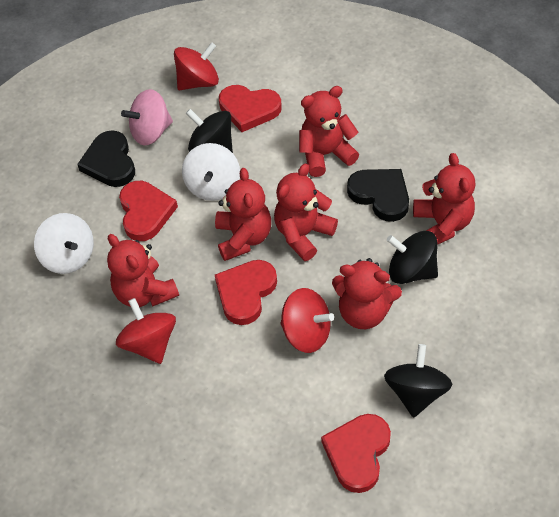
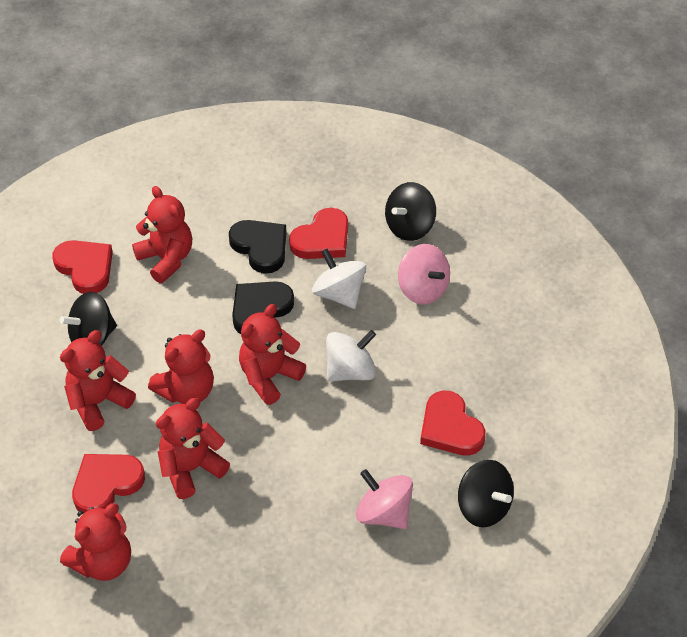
pink spinning top: 1 -> 2
red spinning top: 3 -> 0

